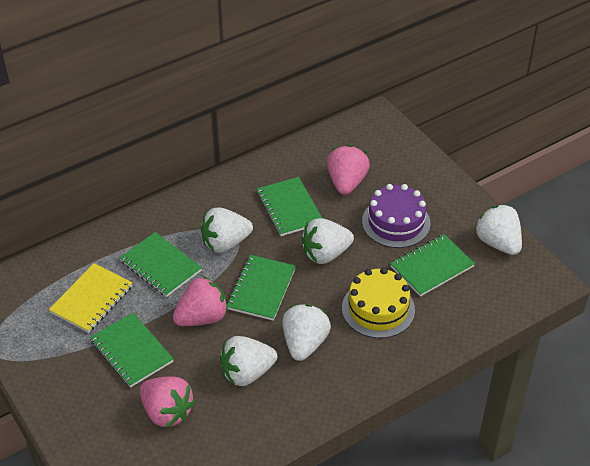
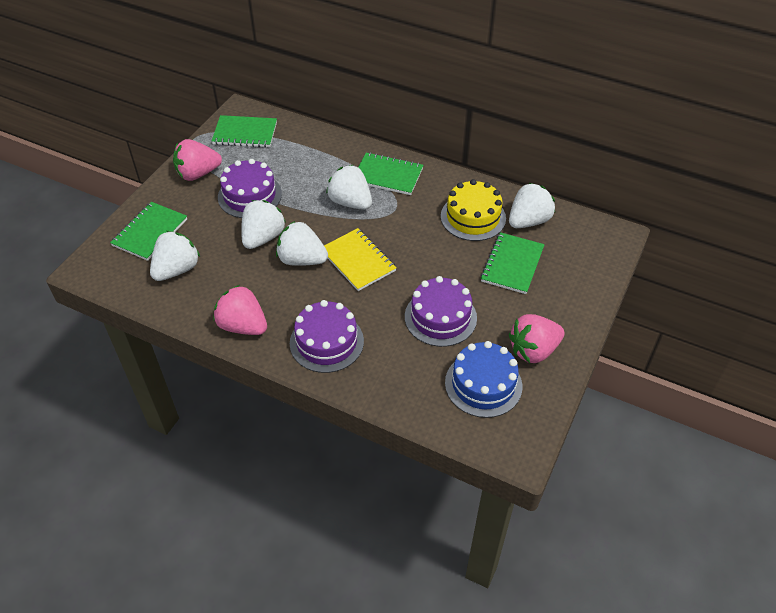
blue cake: 0 -> 1
green notebook: 5 -> 4
purple cake: 1 -> 3

